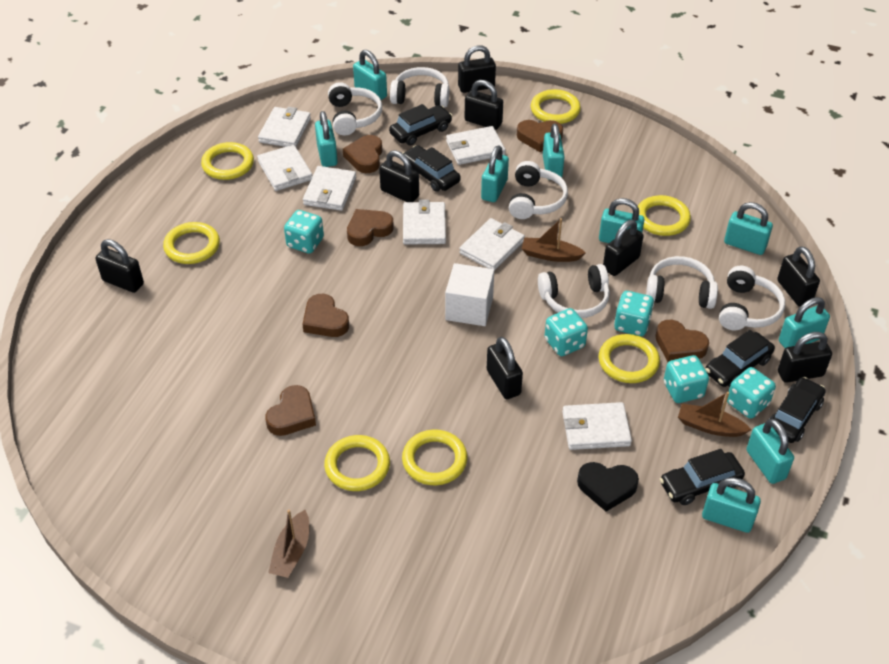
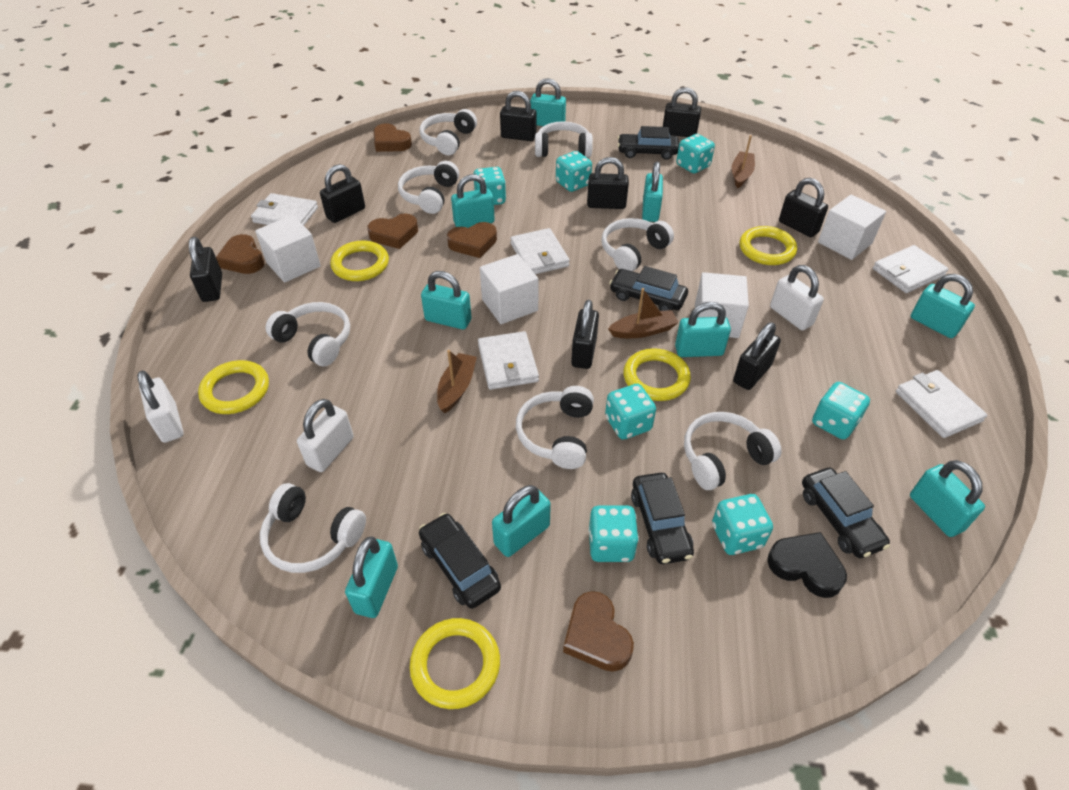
brown heart: 6 -> 5
turquoise dice: 5 -> 7
white cube: 1 -> 4
white headphones: 6 -> 8
white padlock: 0 -> 3
white wallet: 7 -> 5
yellow ring: 7 -> 5

